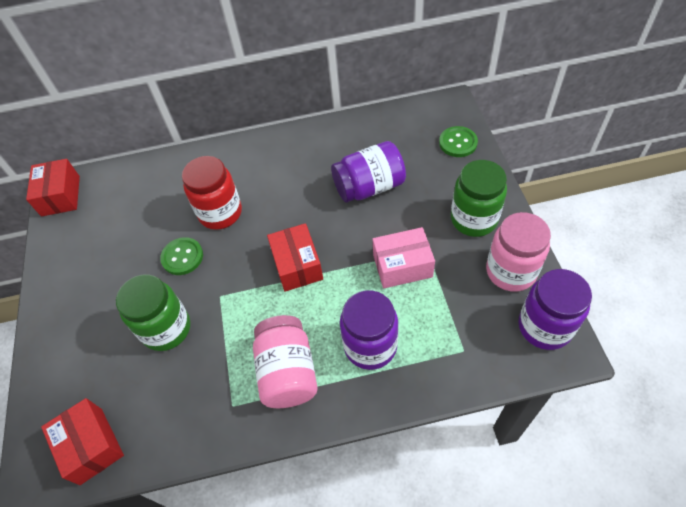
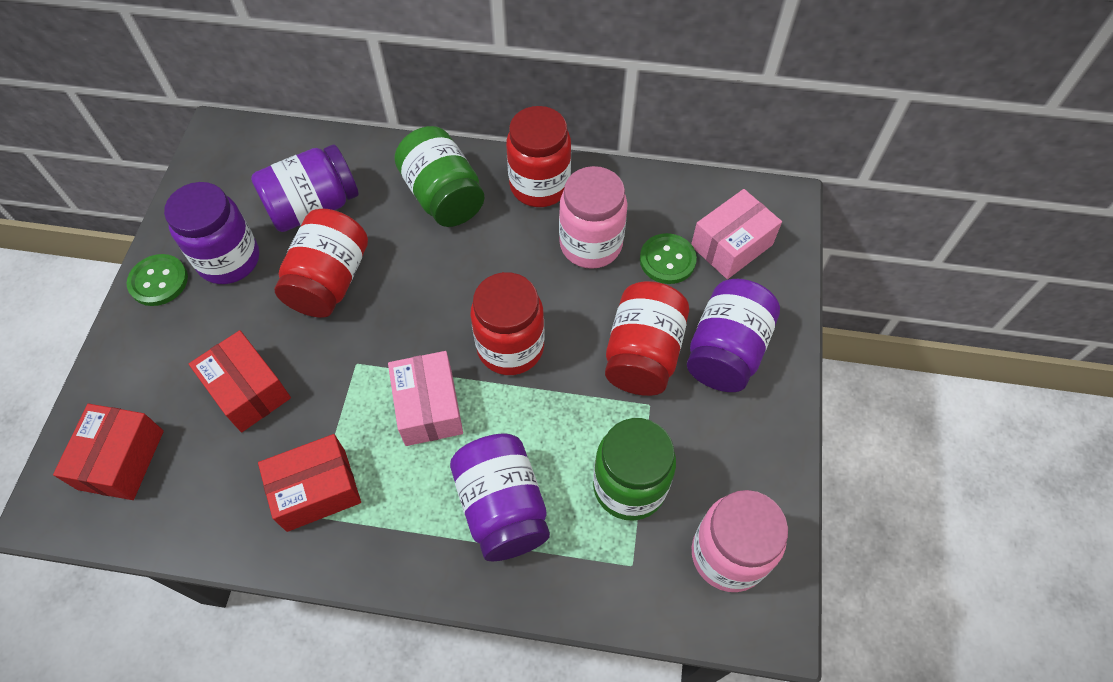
pink box: 1 -> 2
purple jar: 3 -> 4
red jar: 1 -> 4

